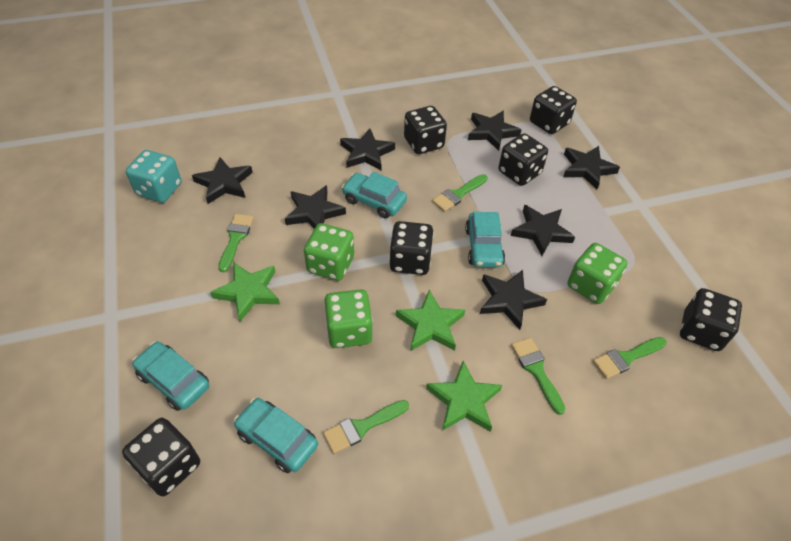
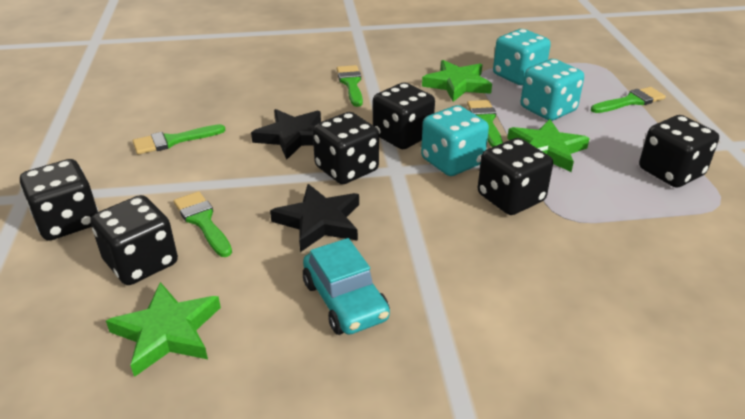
black star: 7 -> 2
green dice: 3 -> 0
turquoise car: 4 -> 1
turquoise dice: 1 -> 3

